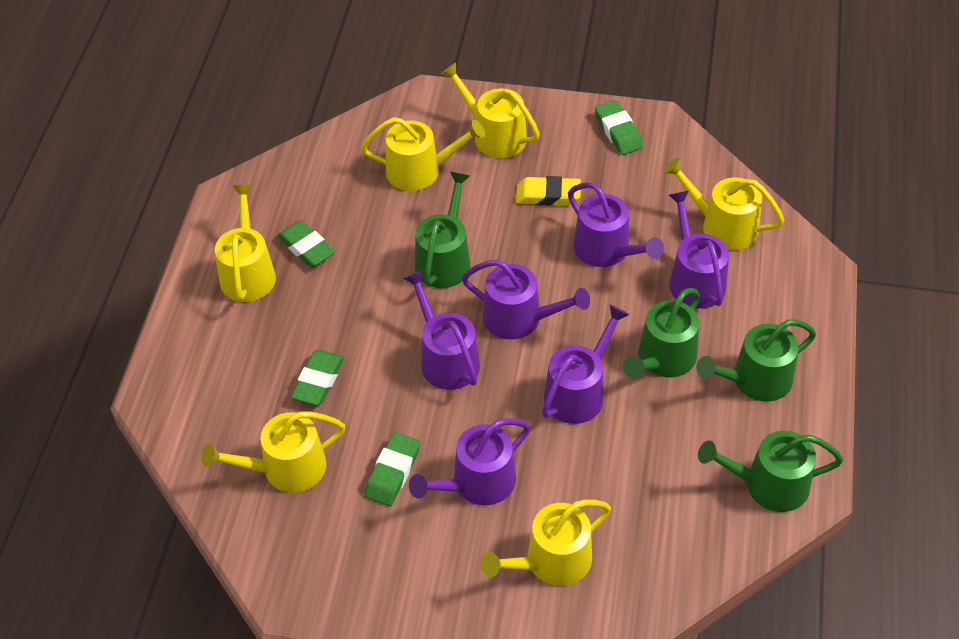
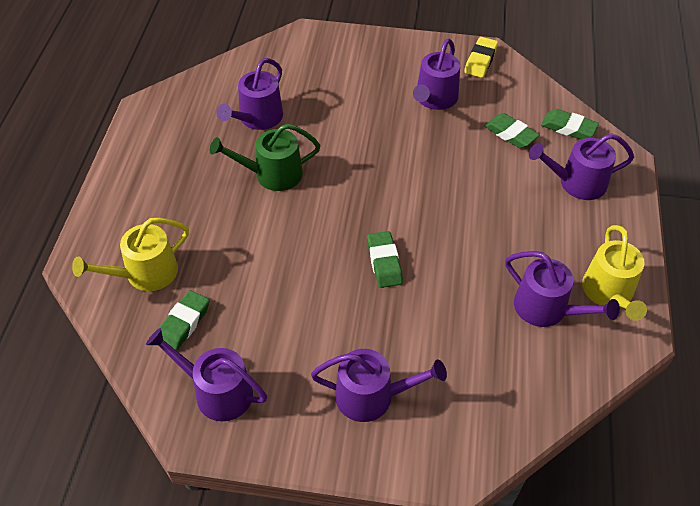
green watering can: 4 -> 1
yellow watering can: 6 -> 2

